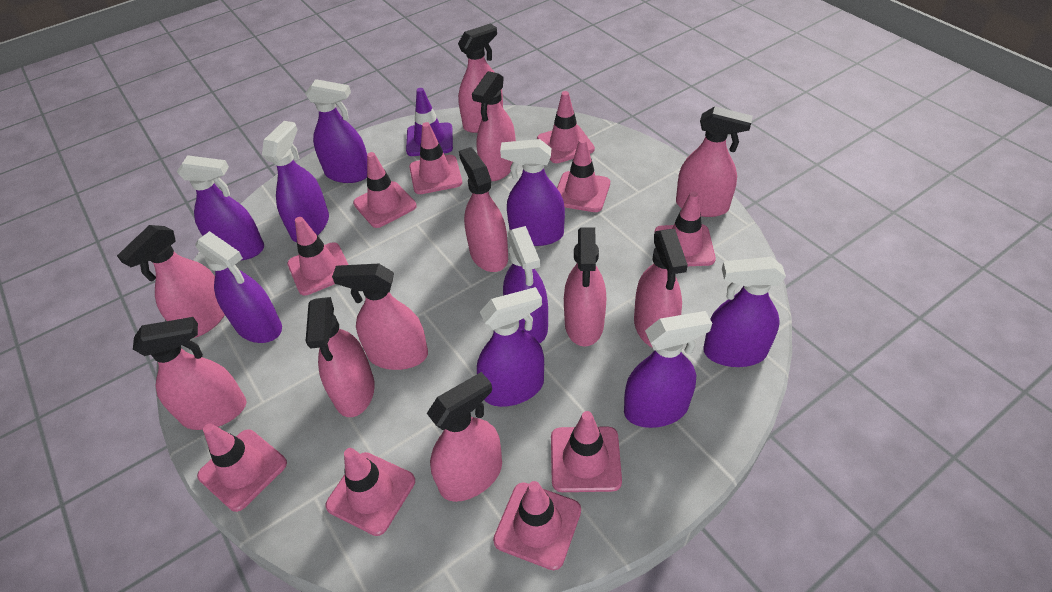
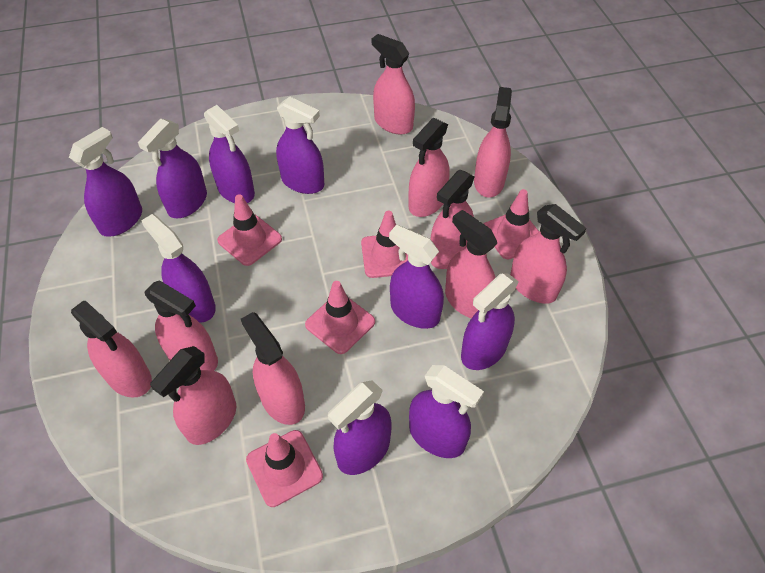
pink spray bottle: 11 -> 10
pink traffic cone: 10 -> 5
purple traffic cone: 1 -> 0

